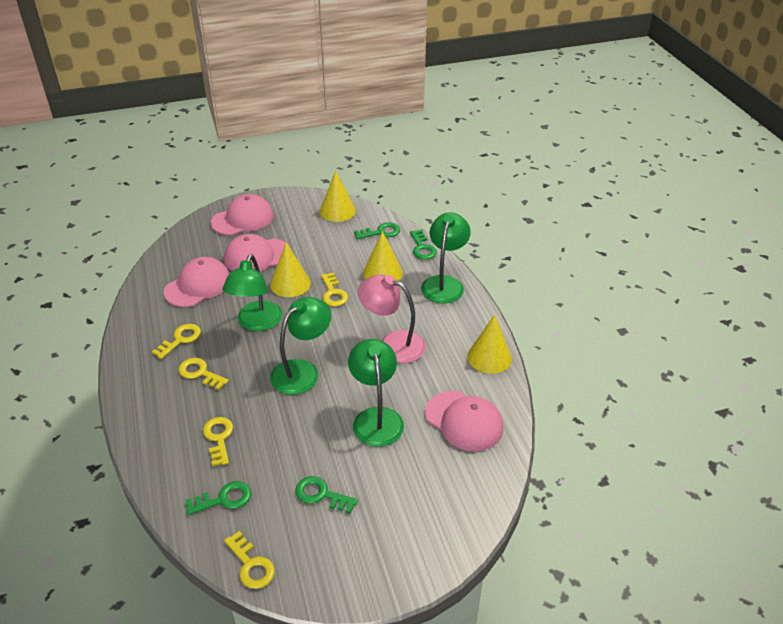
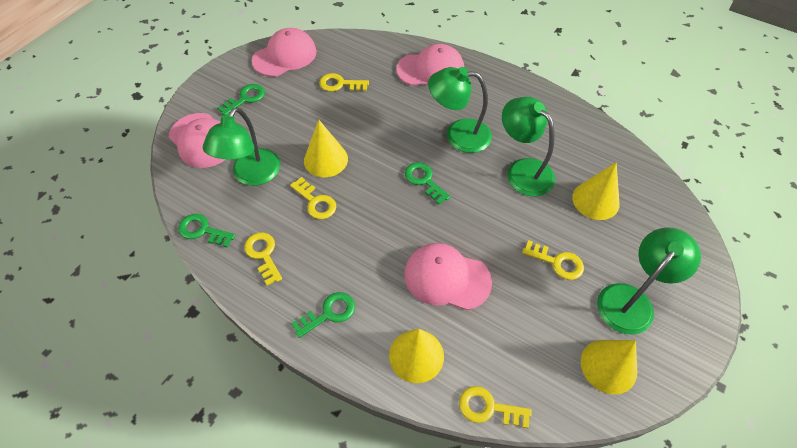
pink lamp: 1 -> 0

